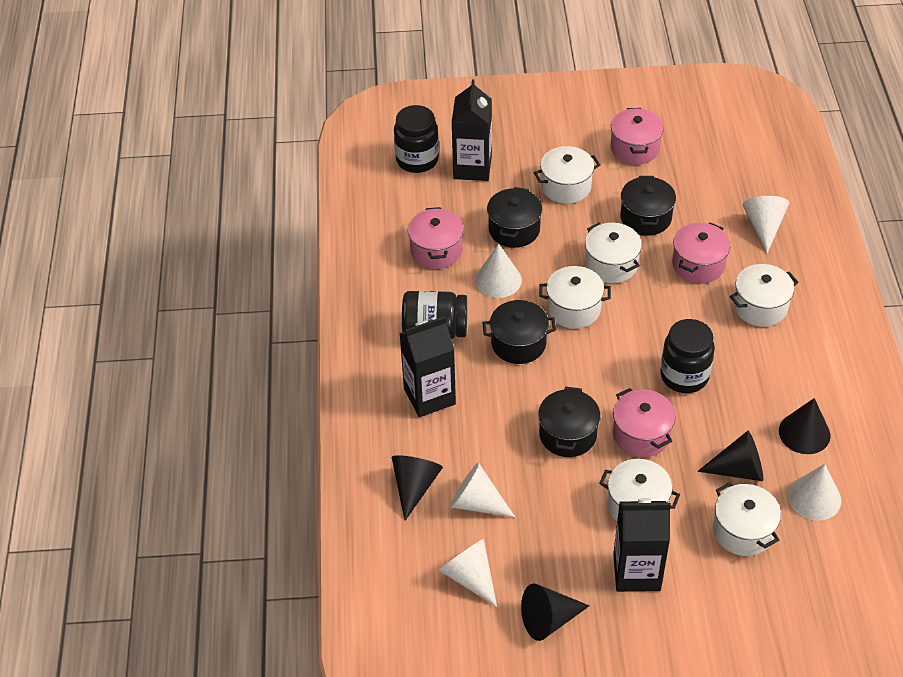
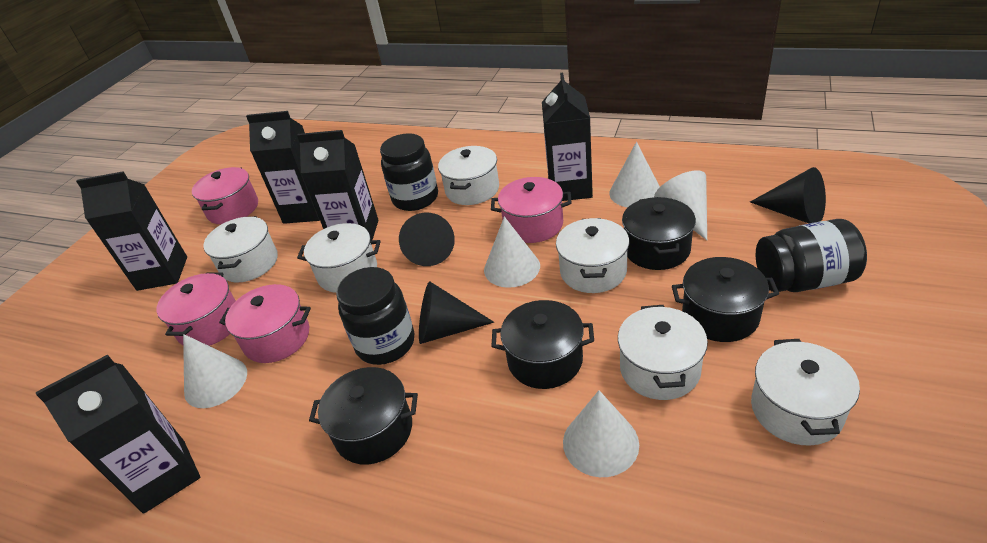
black carton: 3 -> 5
black cone: 4 -> 3

